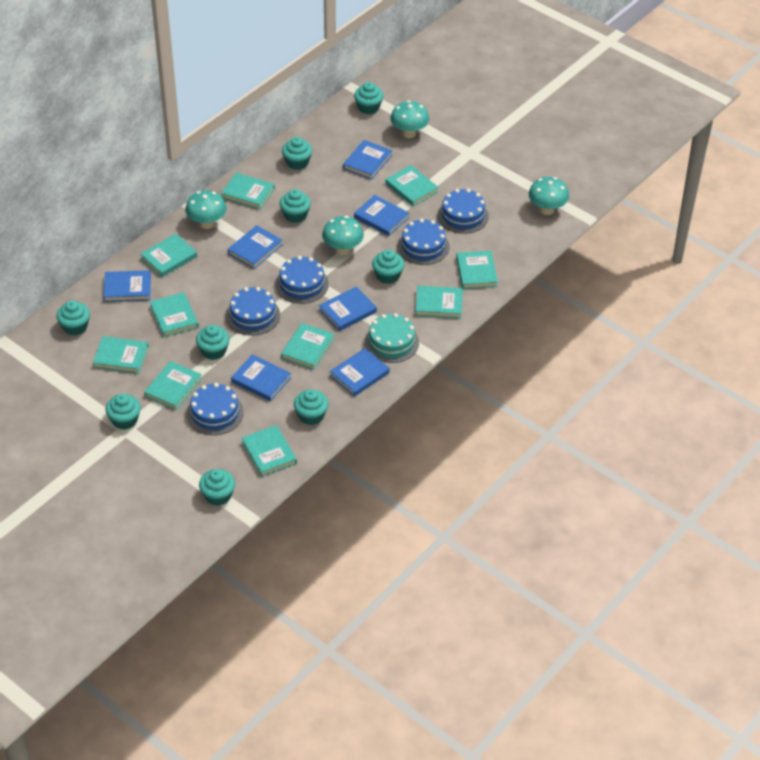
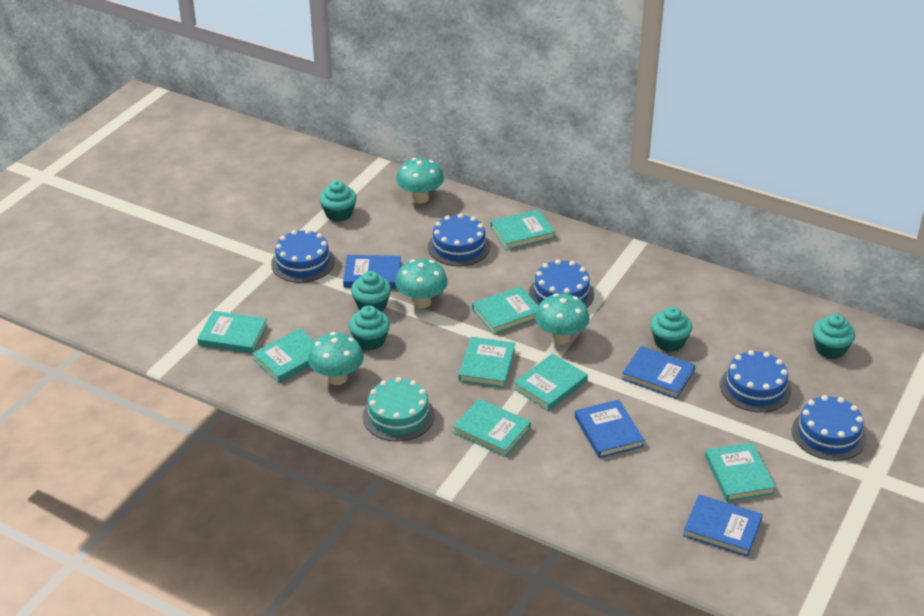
blue book: 7 -> 4
turquoise book: 10 -> 8
turquoise cupcake: 9 -> 5

